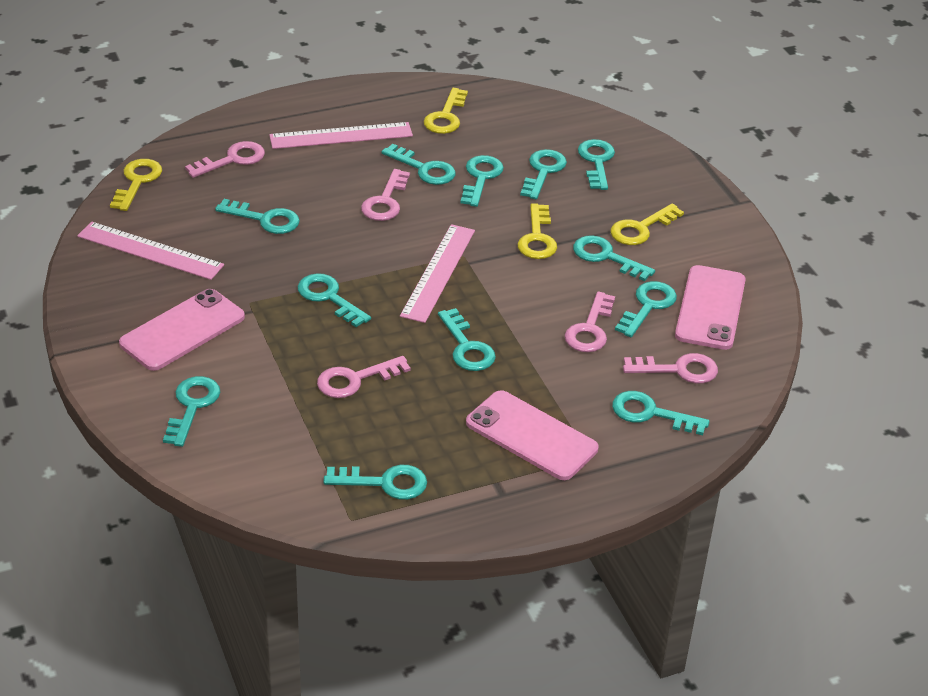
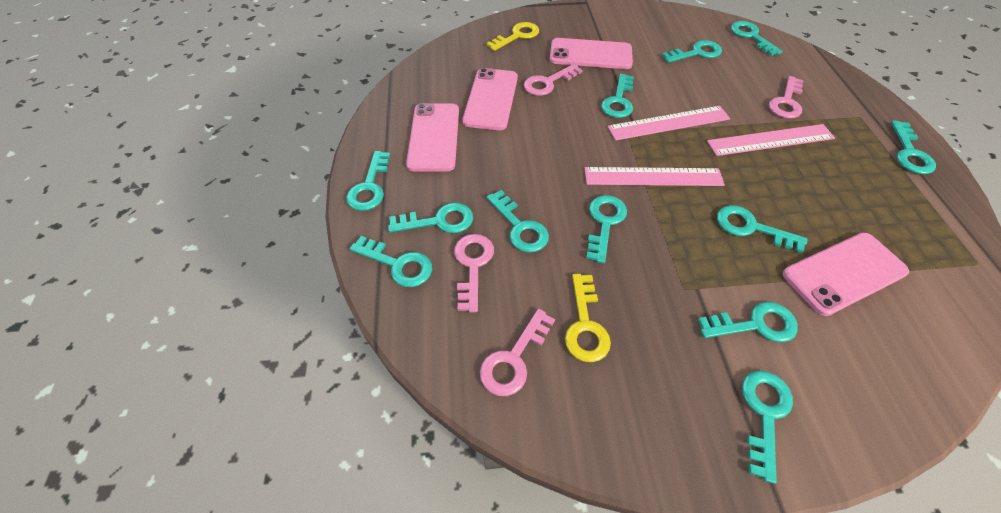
pink key: 5 -> 4
pink phone: 3 -> 4
yellow key: 4 -> 2

